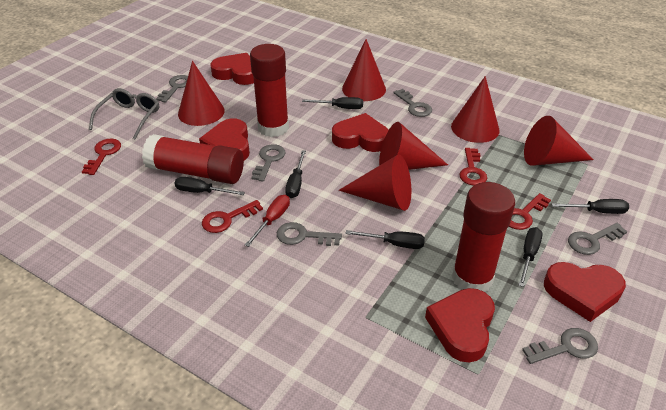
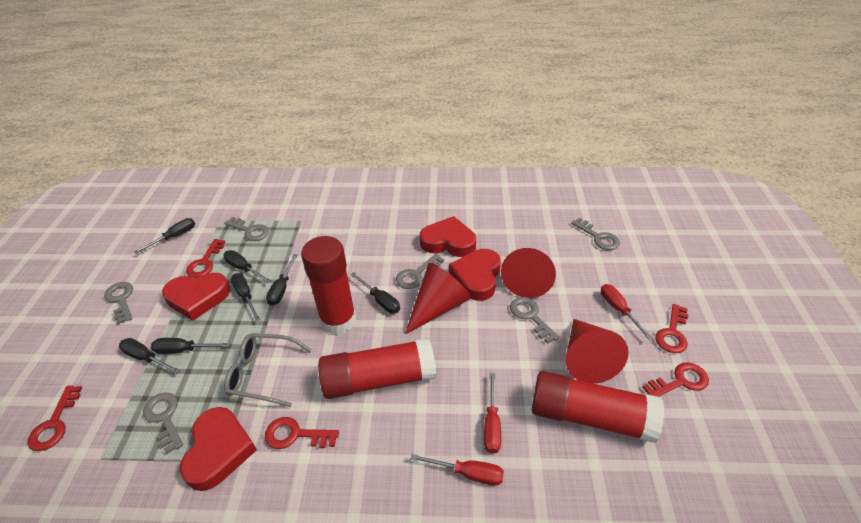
black screwdriver: 6 -> 7
red cone: 6 -> 3
red heart: 5 -> 4
red key: 4 -> 5
red screwdriver: 1 -> 3

